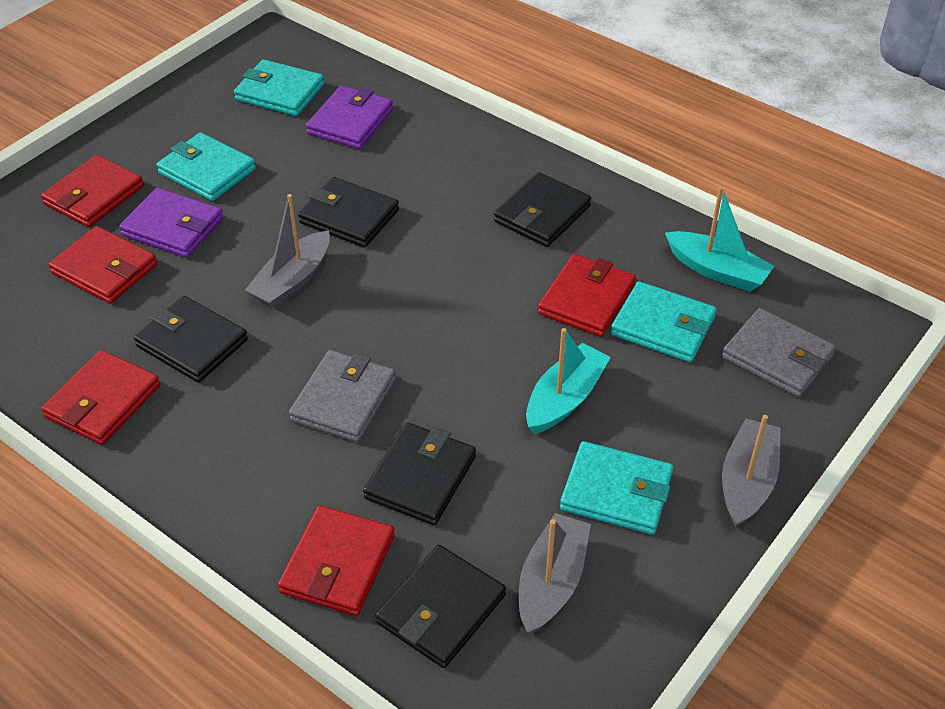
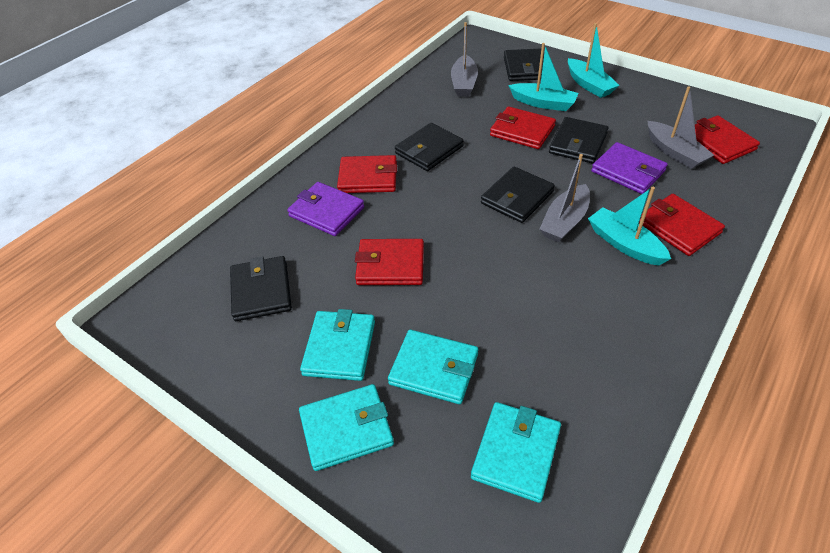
grey wallet: 2 -> 0
turquoise boat: 2 -> 3

